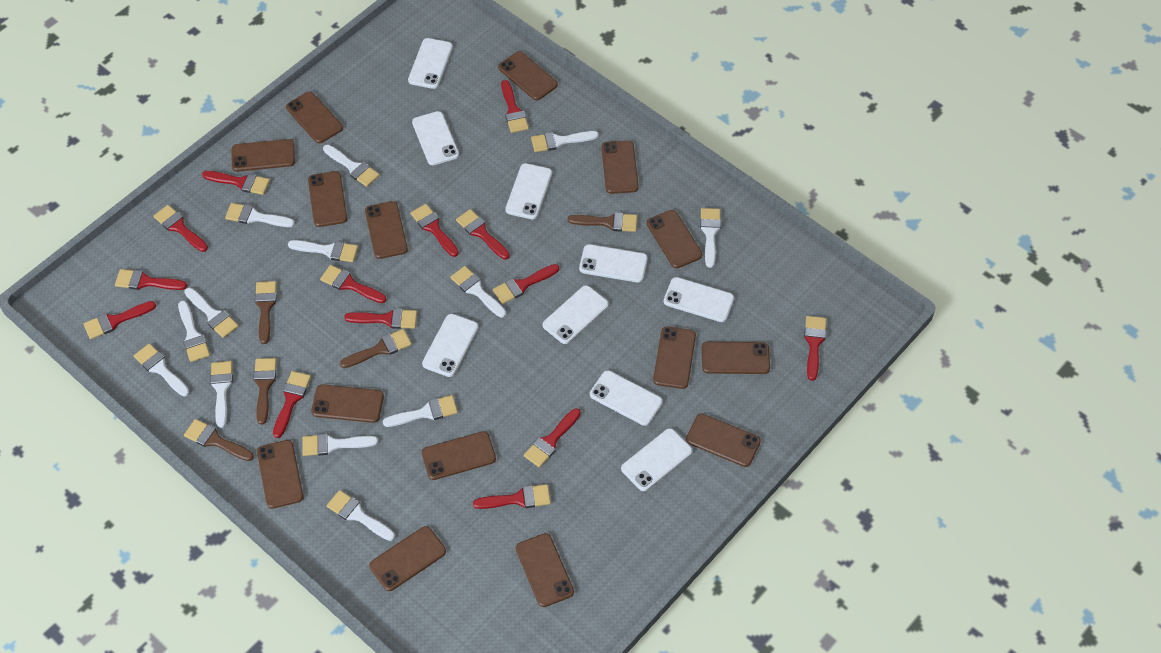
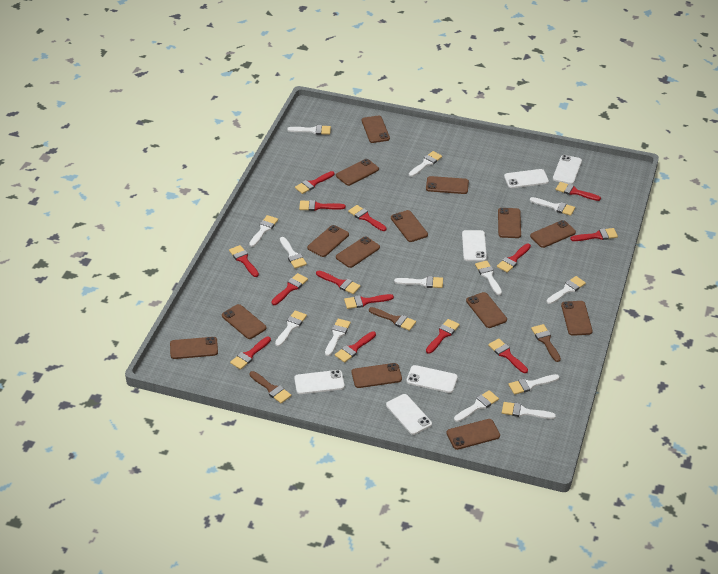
brown brush: 5 -> 3
brown phone: 15 -> 14
white phone: 9 -> 6

